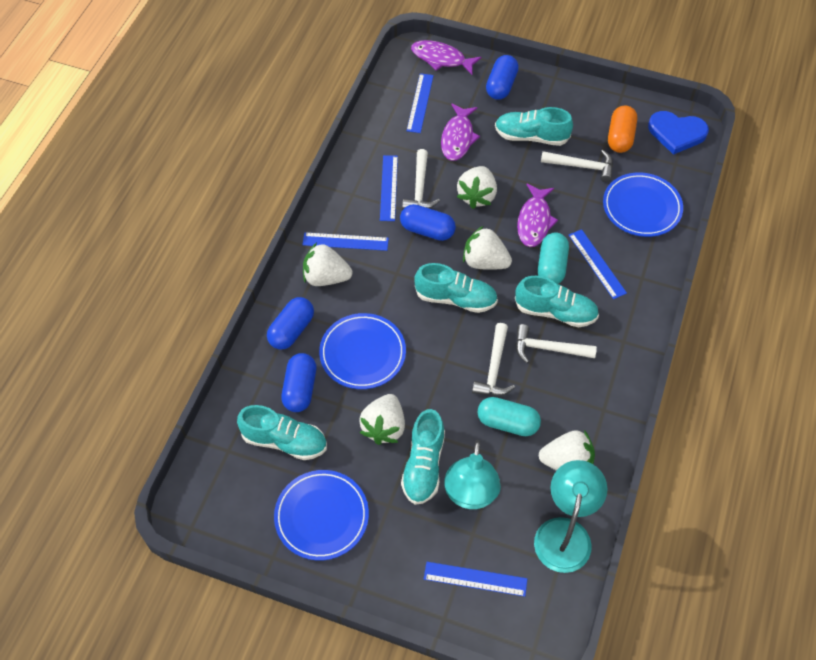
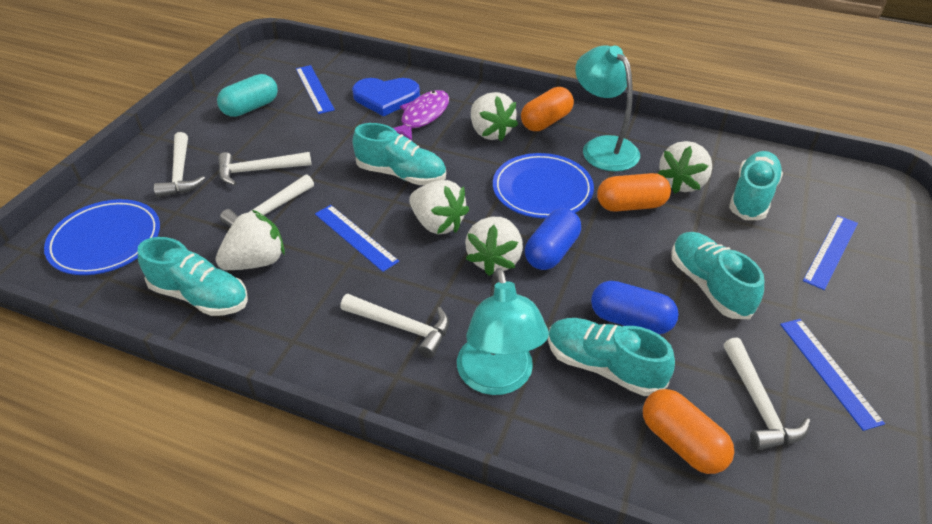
blue capsule: 4 -> 2
blue plate: 3 -> 2
blue ruler: 5 -> 4
orange capsule: 1 -> 3
purple fish: 3 -> 1
turquoise capsule: 2 -> 1
white hammer: 4 -> 5

